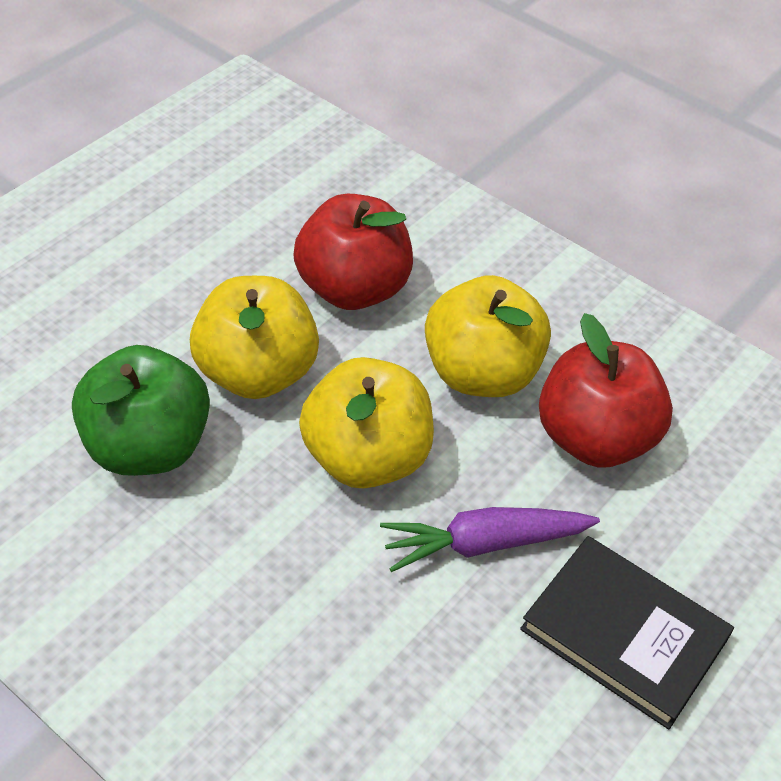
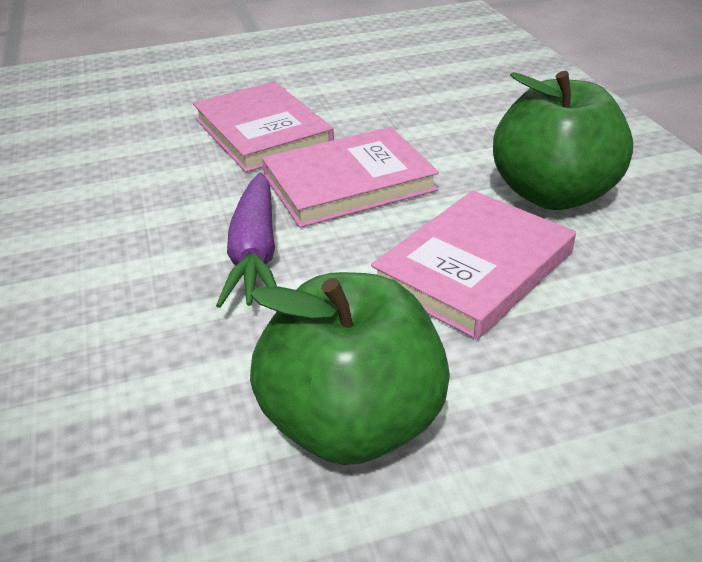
black book: 1 -> 0
green apple: 1 -> 2
pink book: 0 -> 3
red apple: 2 -> 0
yellow apple: 3 -> 0

